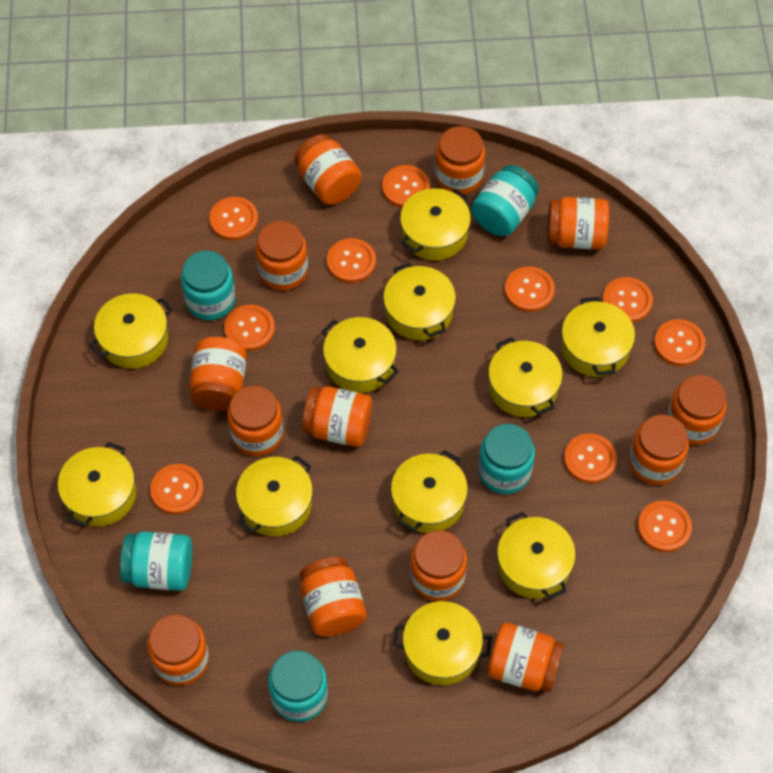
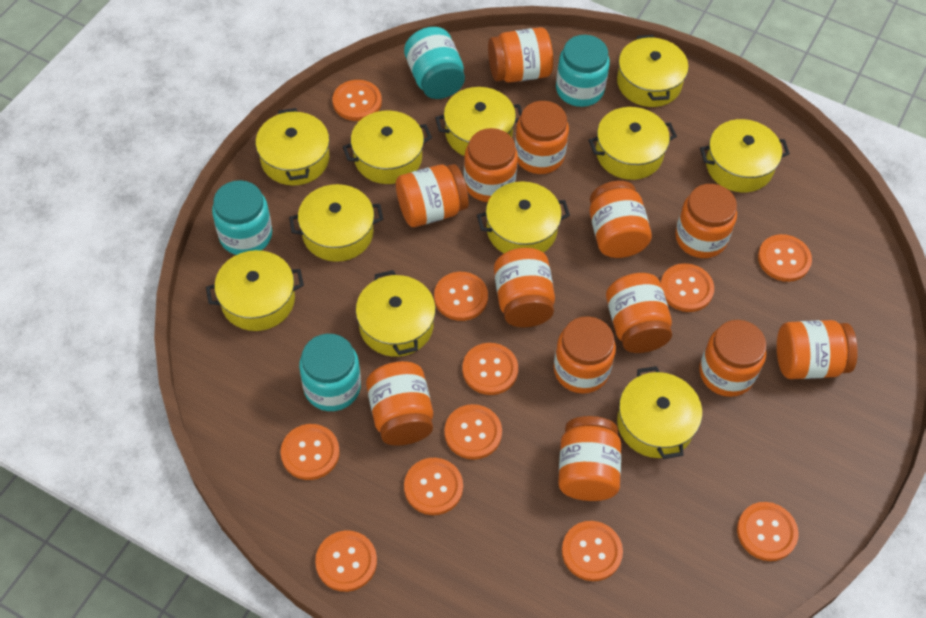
orange button: 10 -> 11
turquoise jar: 5 -> 4

